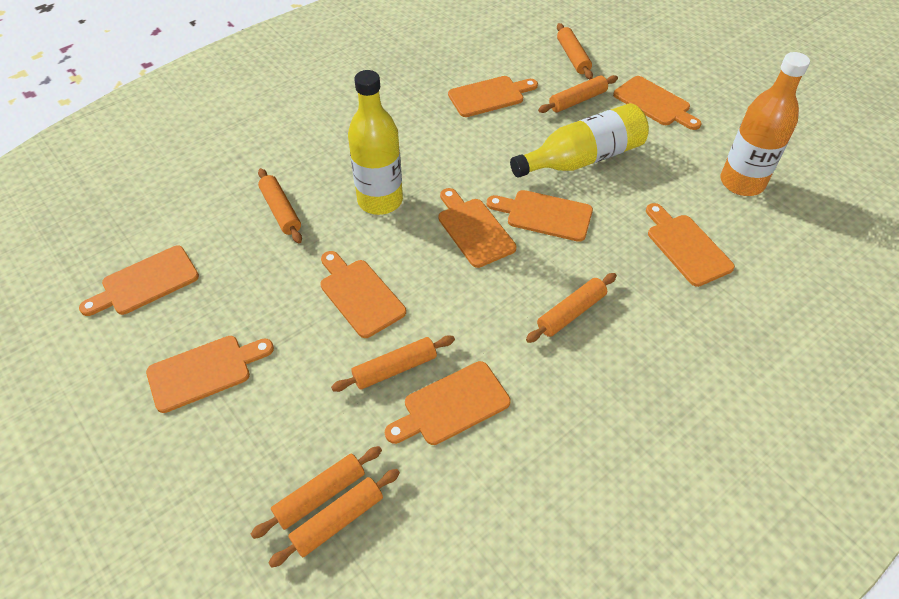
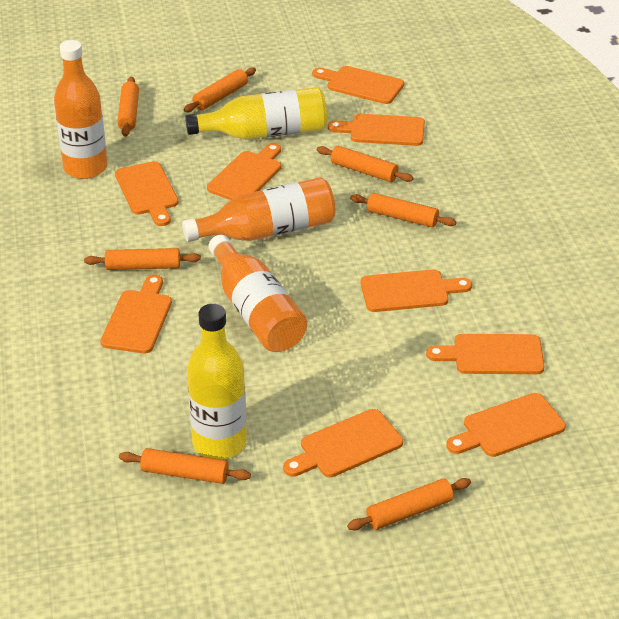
orange bottle: 1 -> 3

